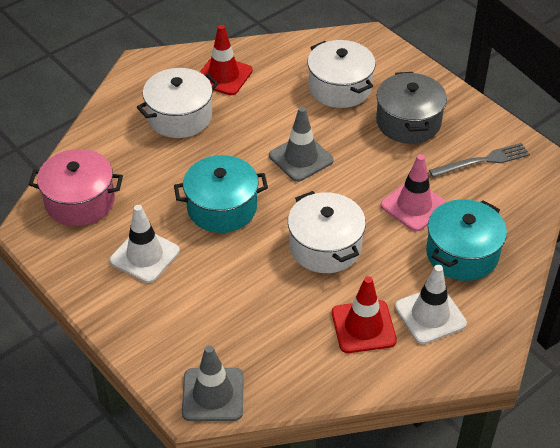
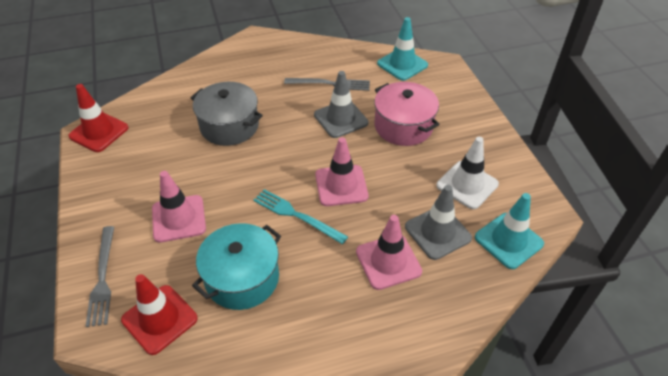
grey fork: 1 -> 2
pink traffic cone: 1 -> 3
turquoise fork: 0 -> 1
turquoise pot: 2 -> 1
turquoise traffic cone: 0 -> 2
white pot: 3 -> 0
white traffic cone: 2 -> 1

